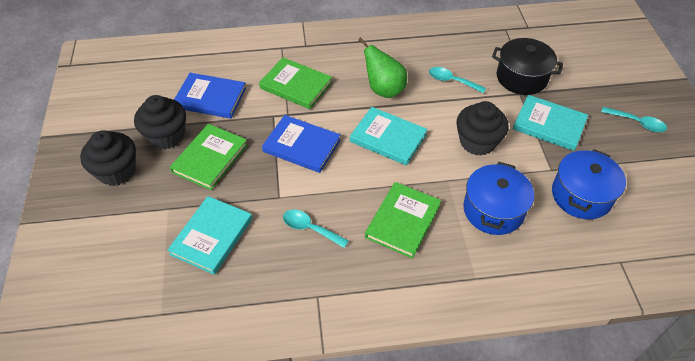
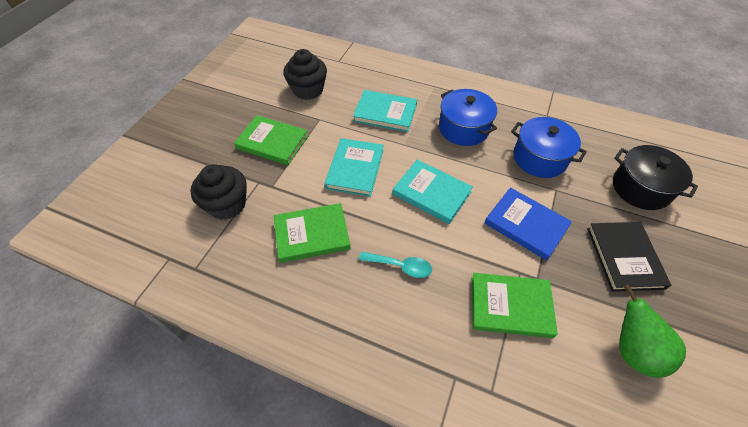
black book: 0 -> 1
black cupcake: 3 -> 2
blue book: 2 -> 1
turquoise spoon: 3 -> 1

